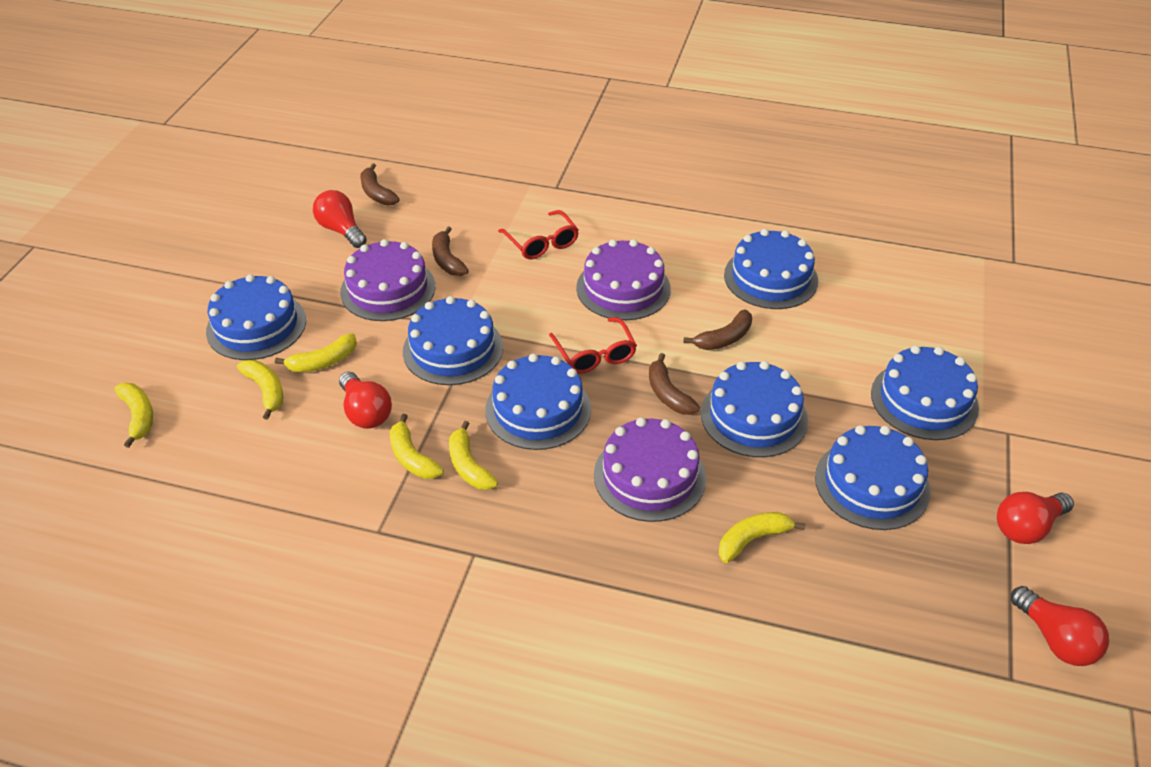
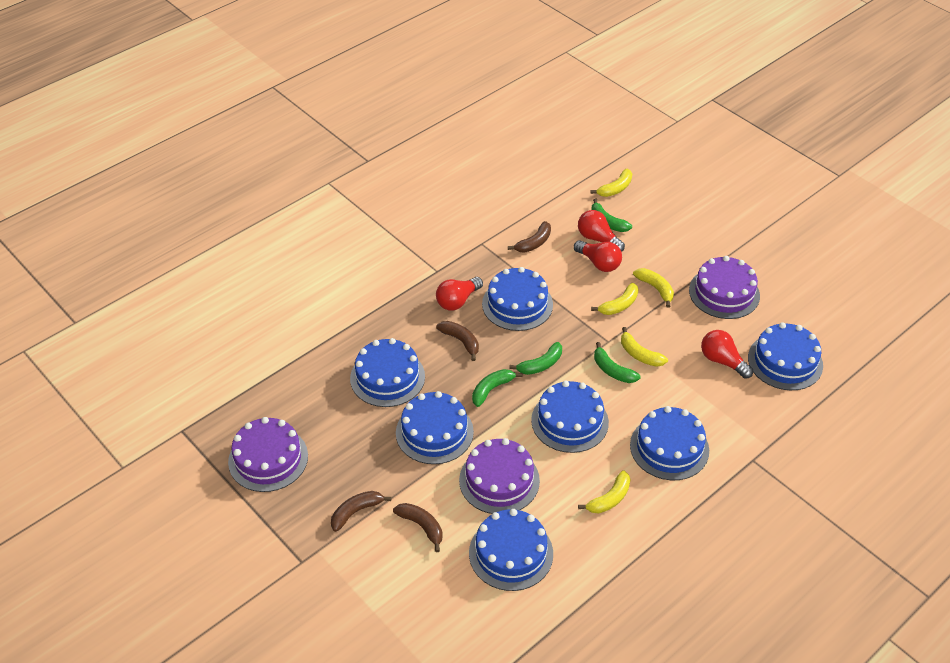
green banana: 0 -> 4
red glasses: 2 -> 0
yellow banana: 6 -> 5

